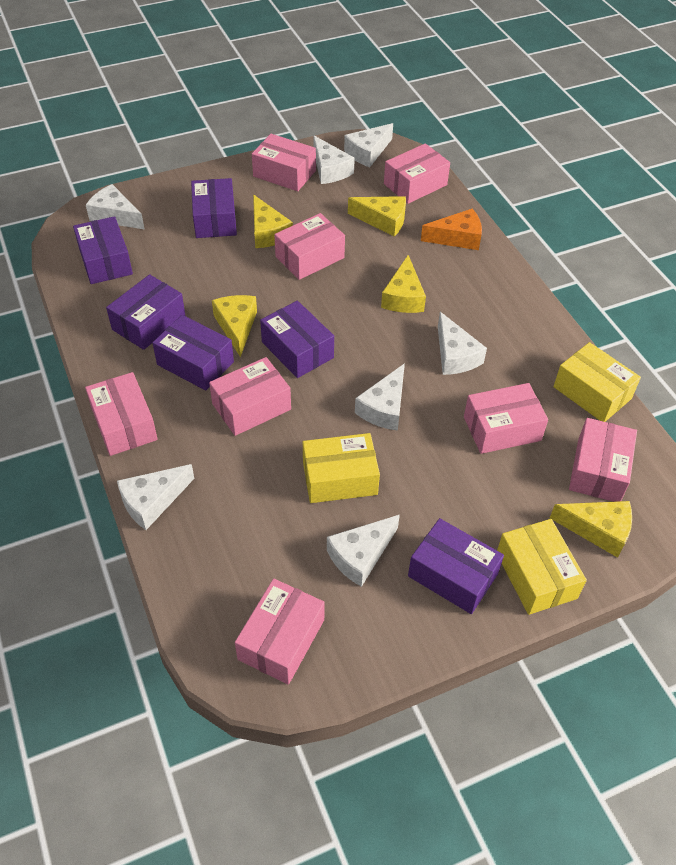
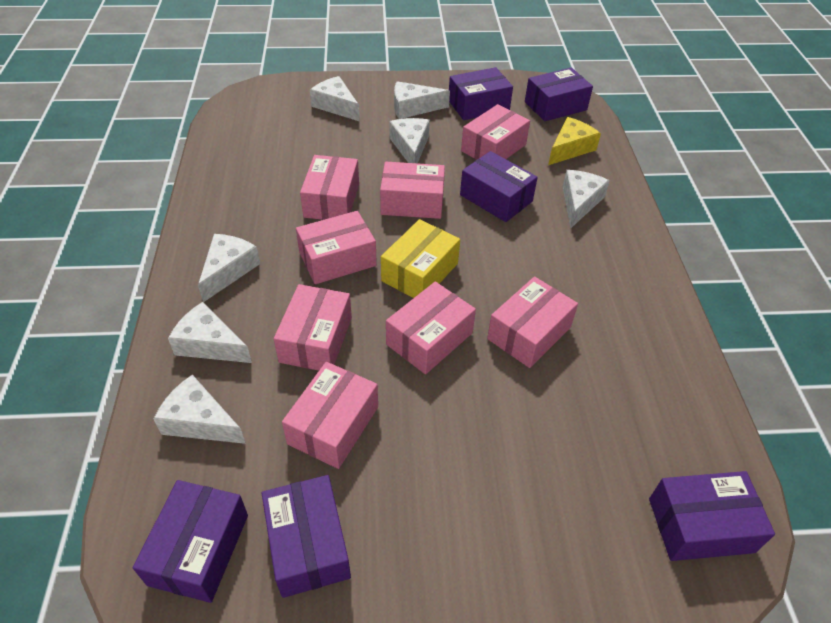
orange cheese: 1 -> 0
yellow box: 3 -> 1
yellow cheese: 5 -> 1

